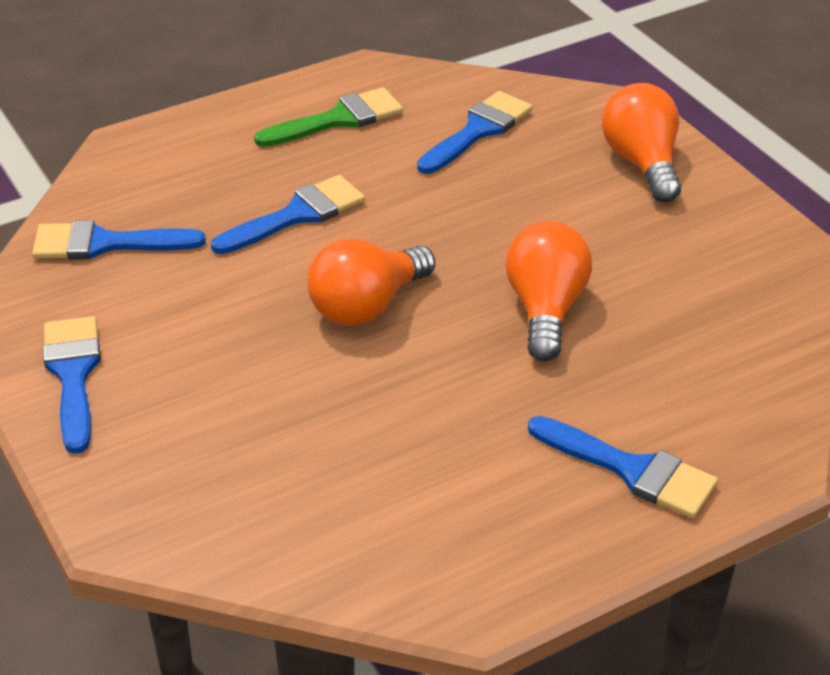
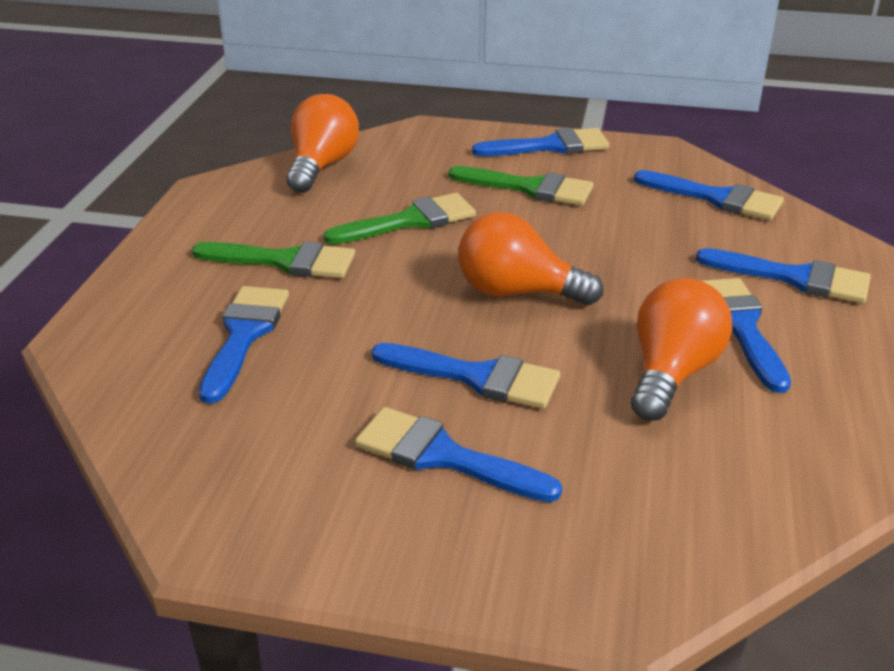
blue brush: 5 -> 7
green brush: 1 -> 3

